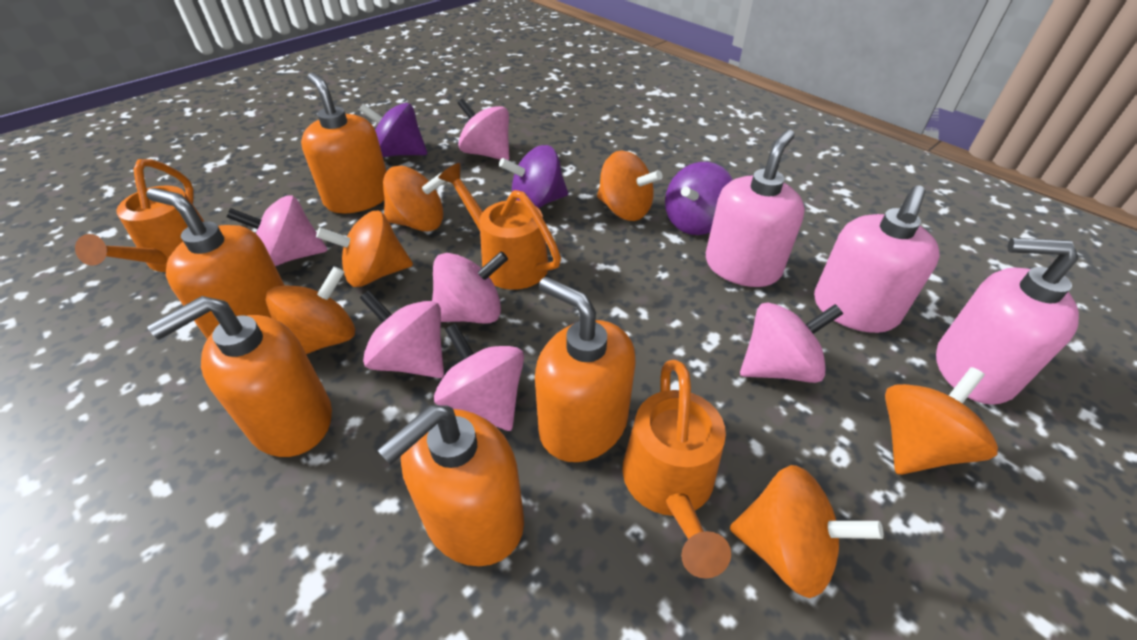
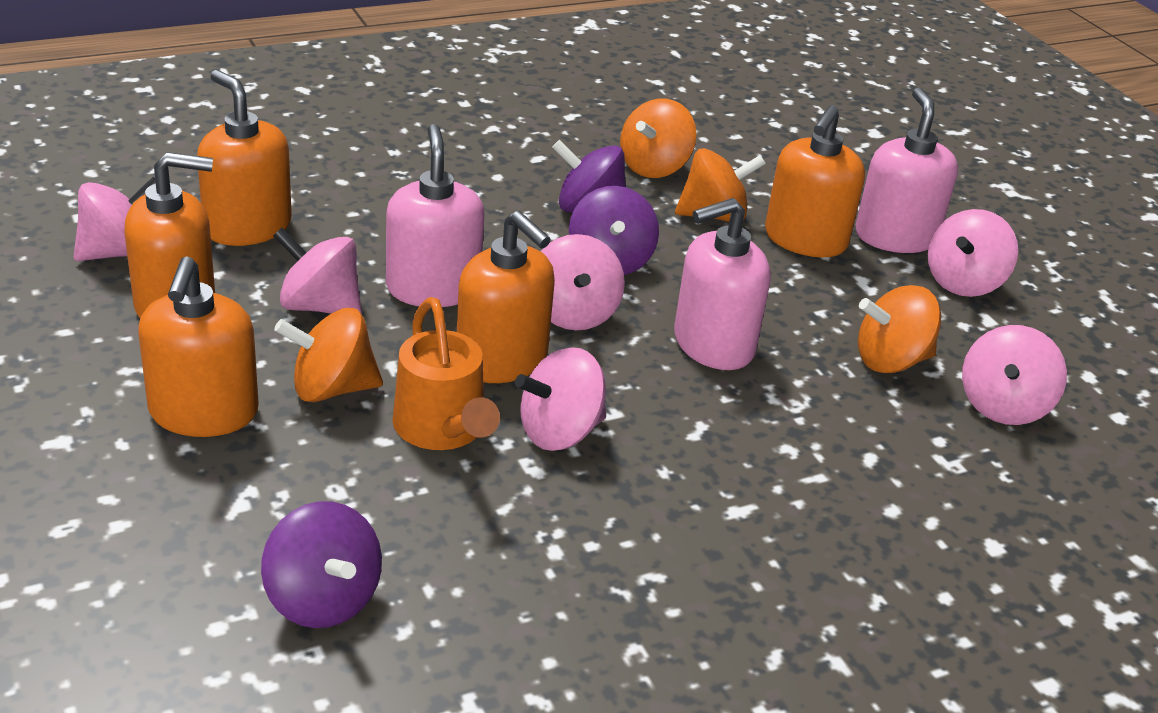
orange spinning top: 6 -> 4
orange watering can: 3 -> 1

